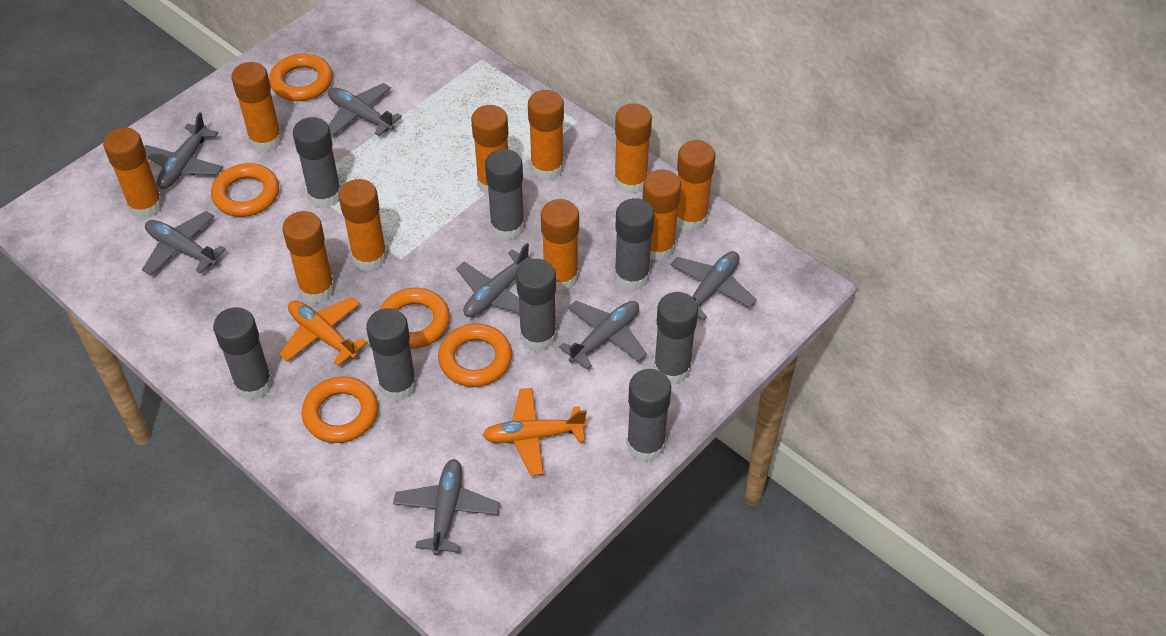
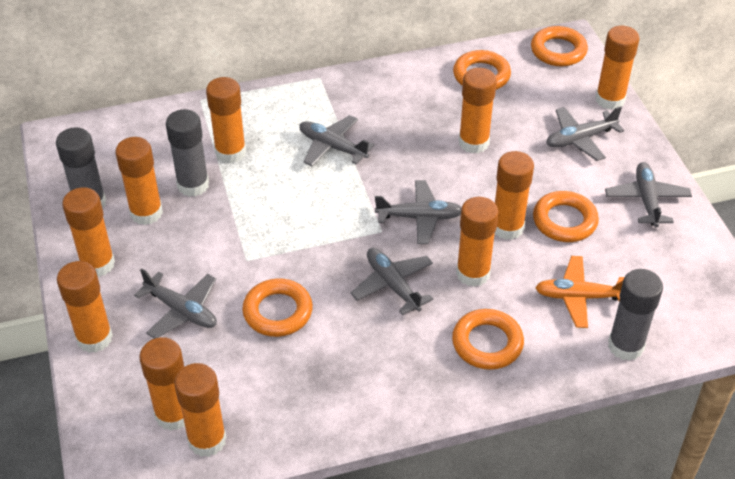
grey glue stick: 8 -> 3
grey plane: 7 -> 6
orange plane: 2 -> 1

